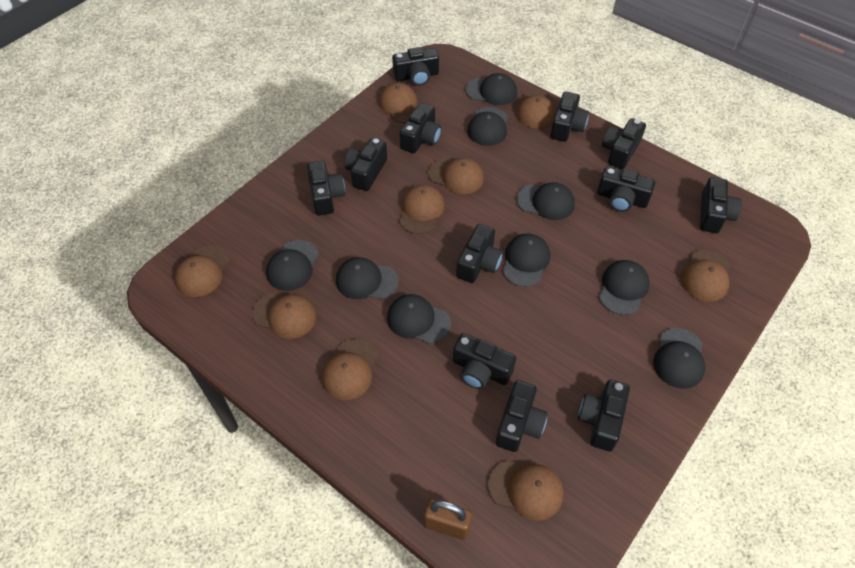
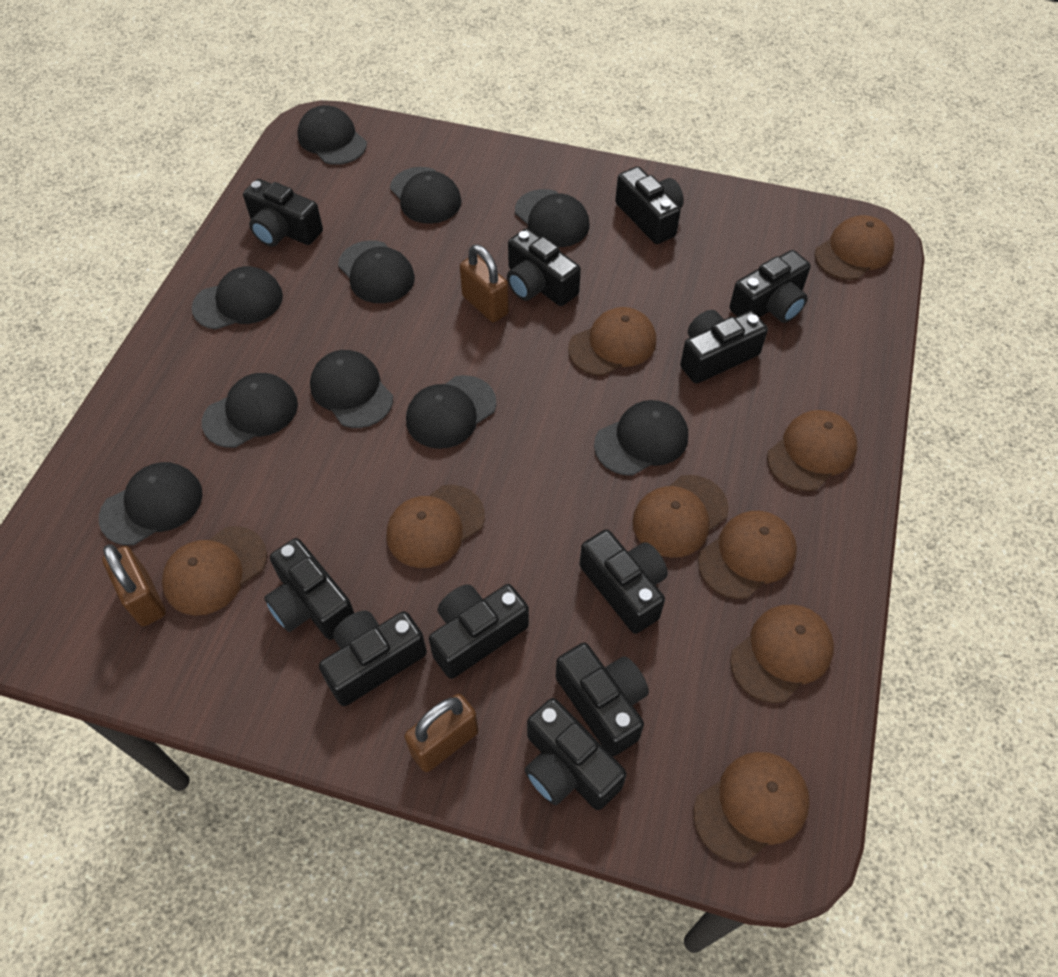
black camera: 12 -> 11
black cap: 9 -> 10
brown padlock: 1 -> 3

